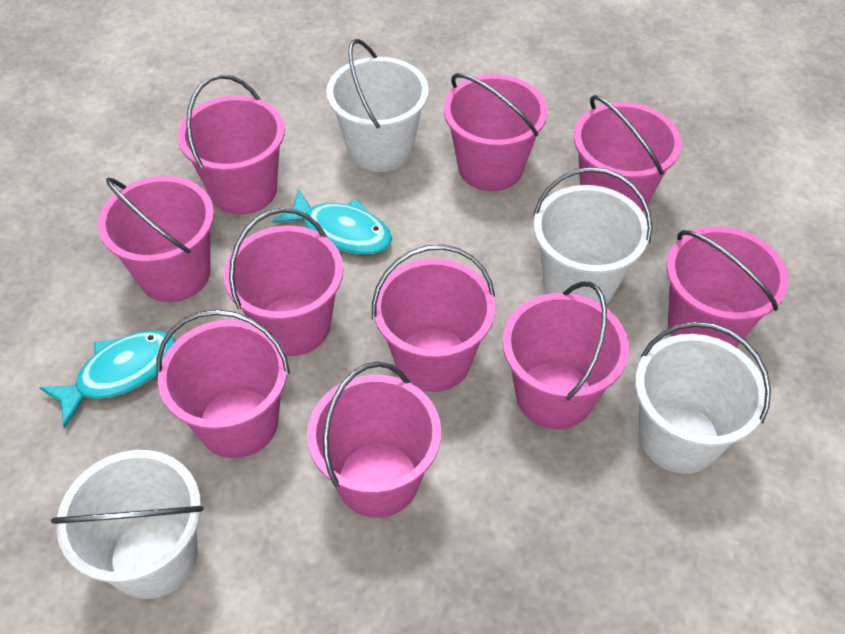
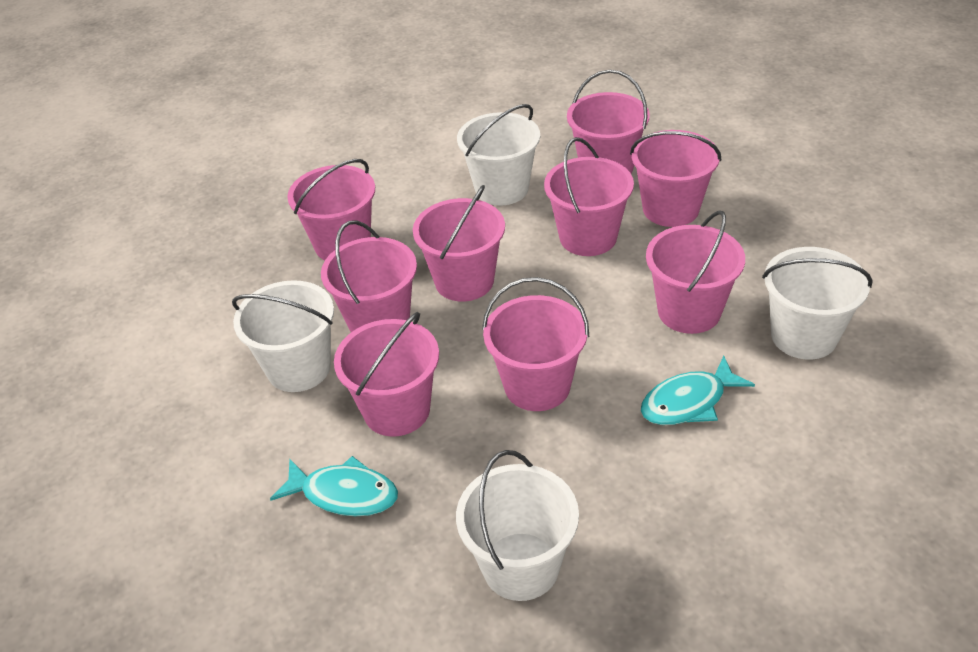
pink bucket: 10 -> 9

